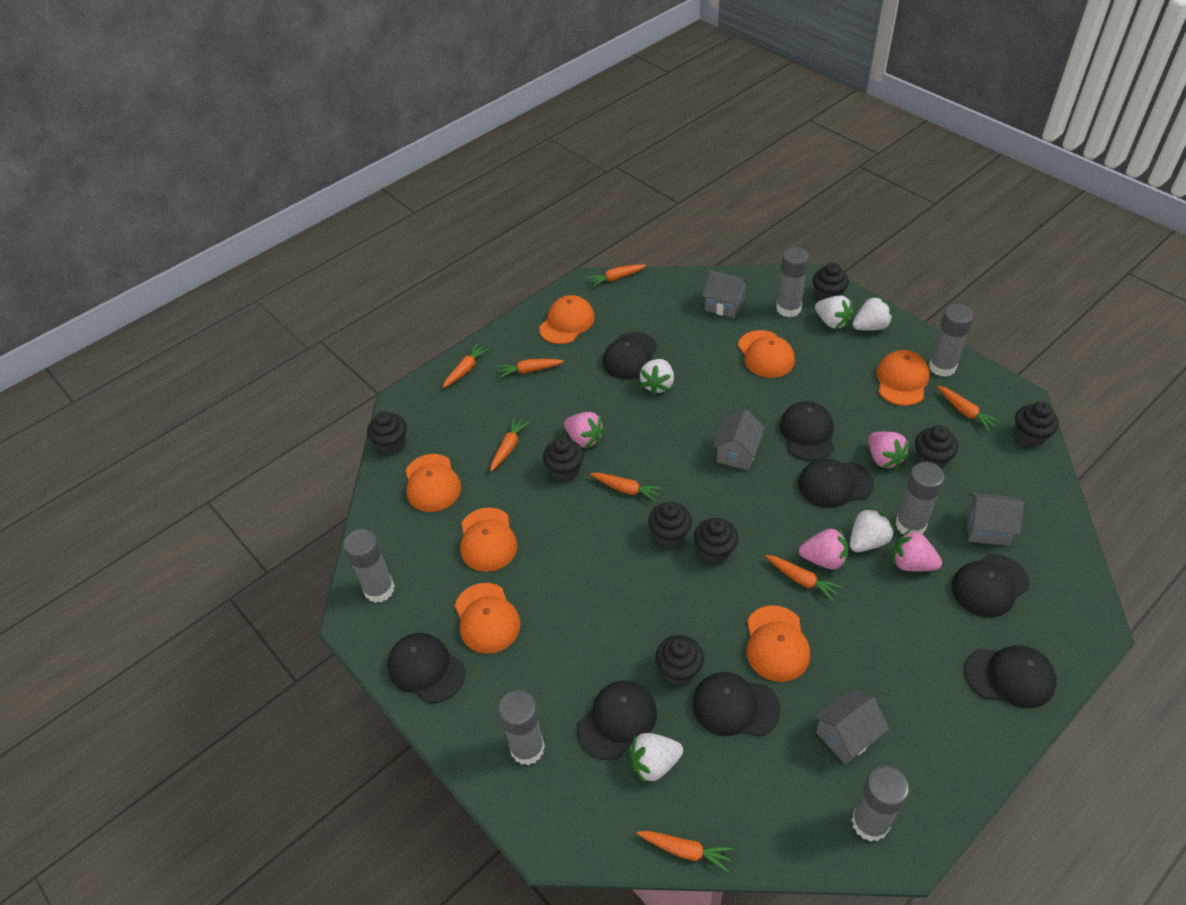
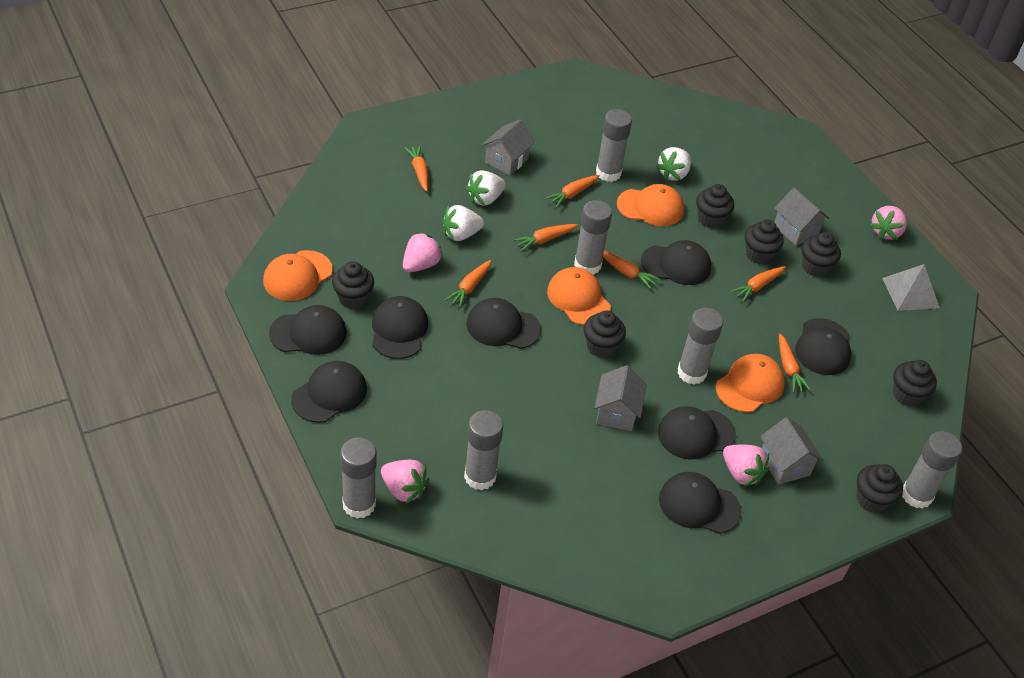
black cupcake: 8 -> 7
grey pyramid: 0 -> 1
orange cap: 7 -> 4
orange carrot: 8 -> 7
white strawberry: 5 -> 3

